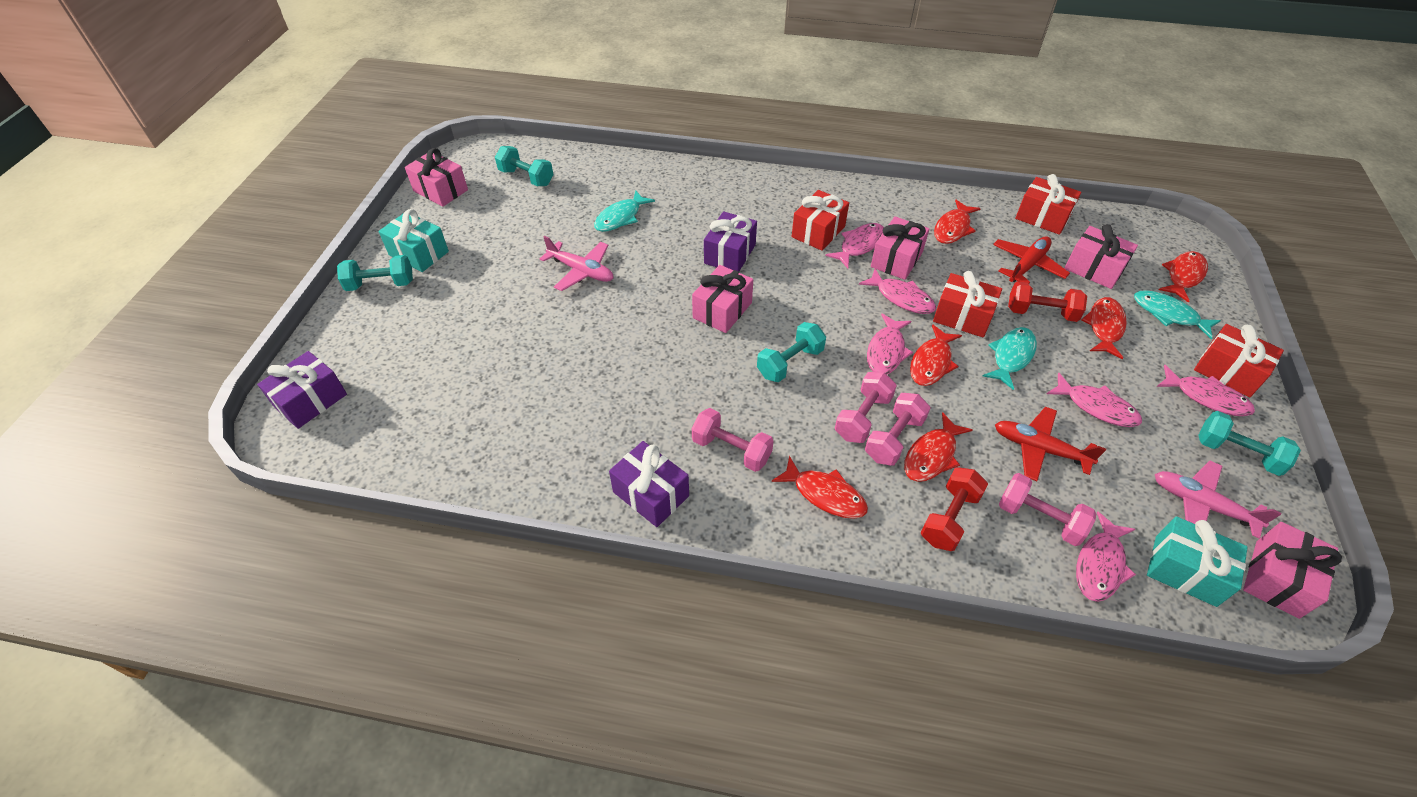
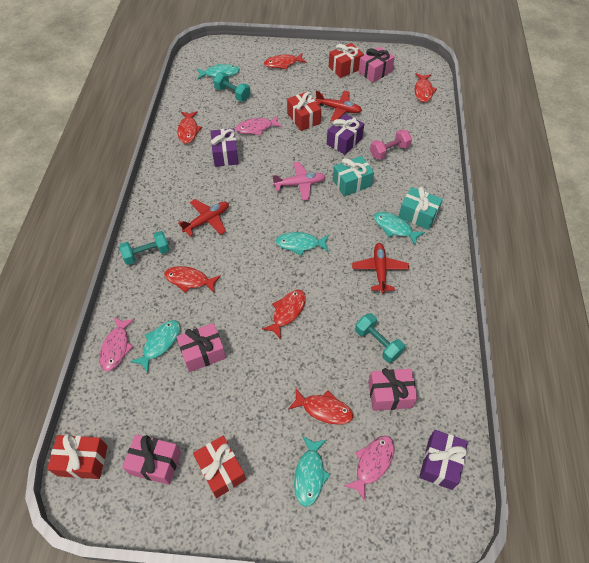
pink dumbbell: 4 -> 1
pink fish: 6 -> 3
pink gift: 5 -> 4
pink plane: 2 -> 1
red dumbbell: 2 -> 0
red plane: 2 -> 3
turquoise dumbbell: 4 -> 3
turquoise fish: 3 -> 5

